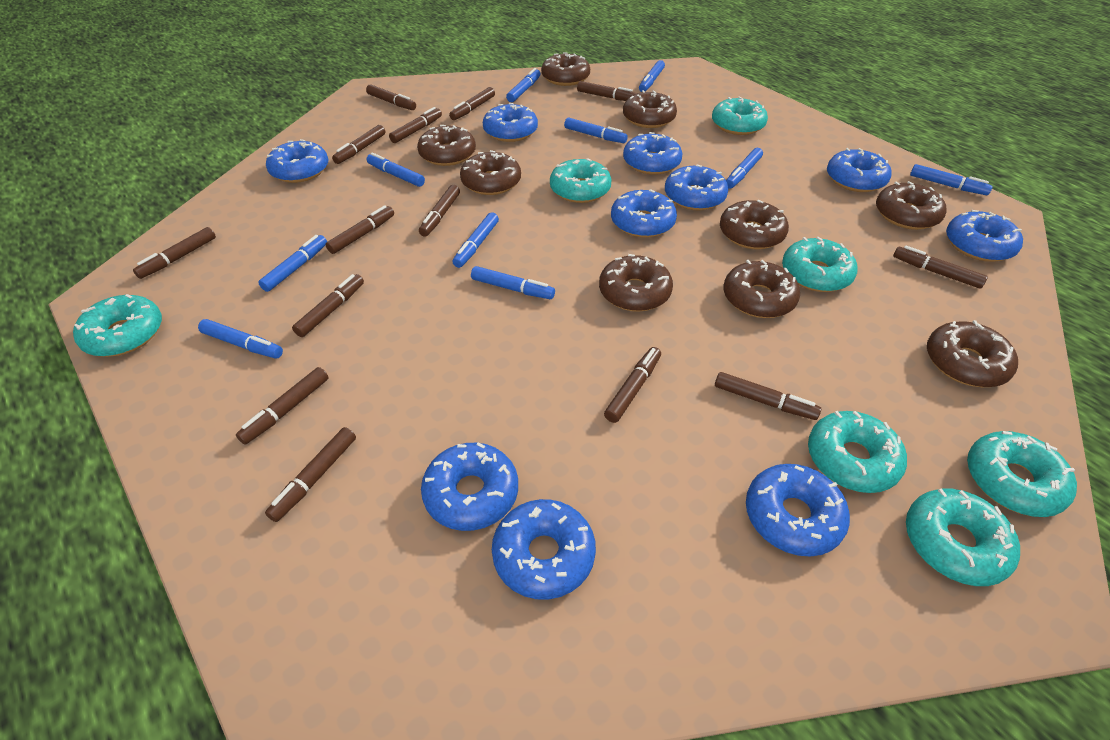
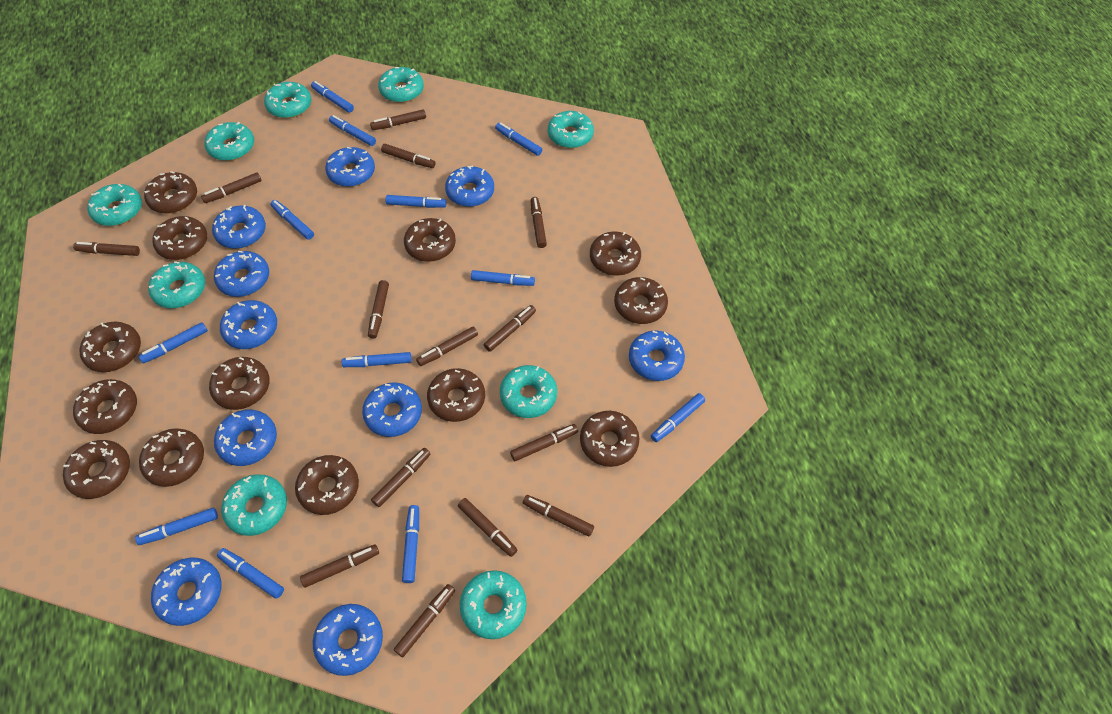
blue marker: 10 -> 12
brown donut: 9 -> 13
turquoise donut: 7 -> 9

